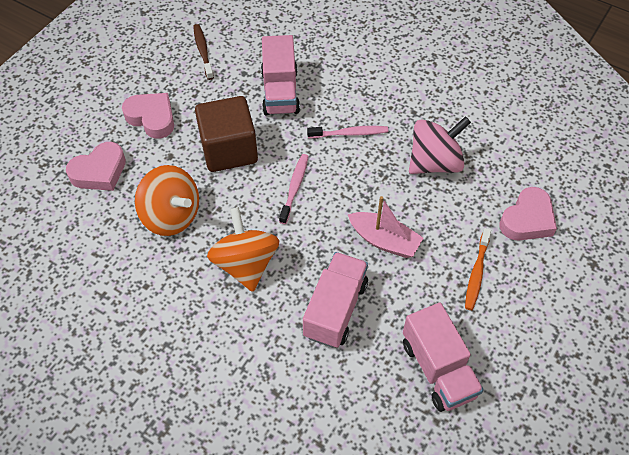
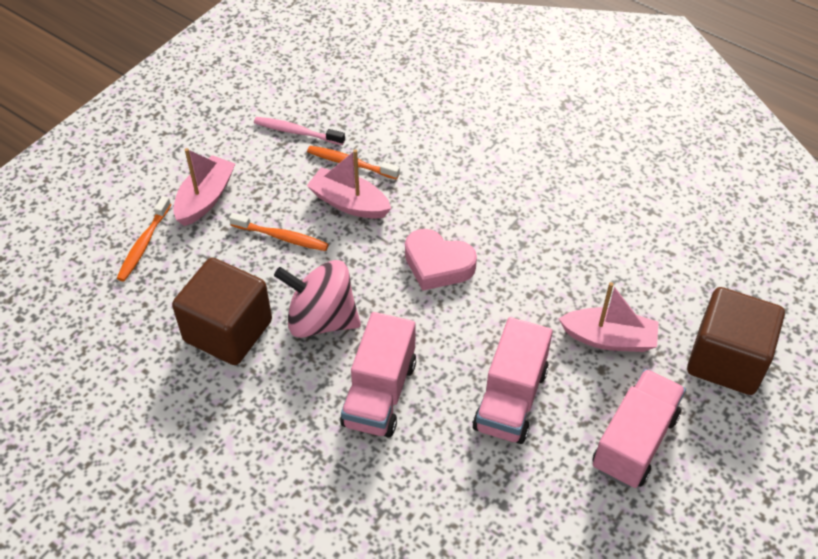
brown cube: 1 -> 2
brown toothbrush: 1 -> 0
orange spinning top: 2 -> 0
orange toothbrush: 1 -> 3
pink boat: 1 -> 3
pink heart: 3 -> 1
pink toothbrush: 2 -> 1

